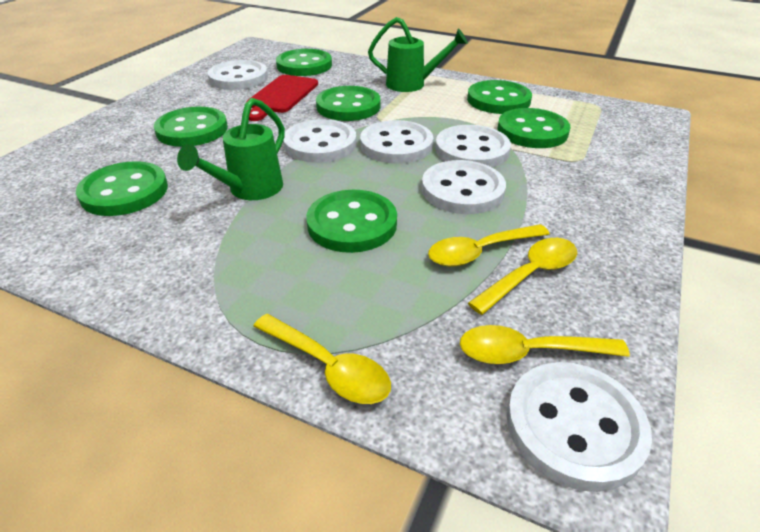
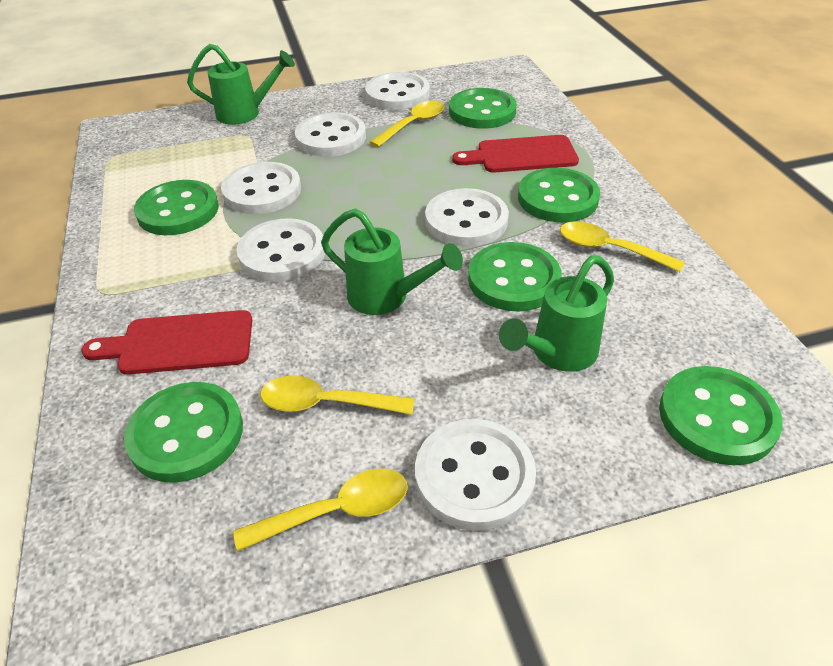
green button: 7 -> 6
green watering can: 2 -> 3
red cutting board: 1 -> 2

